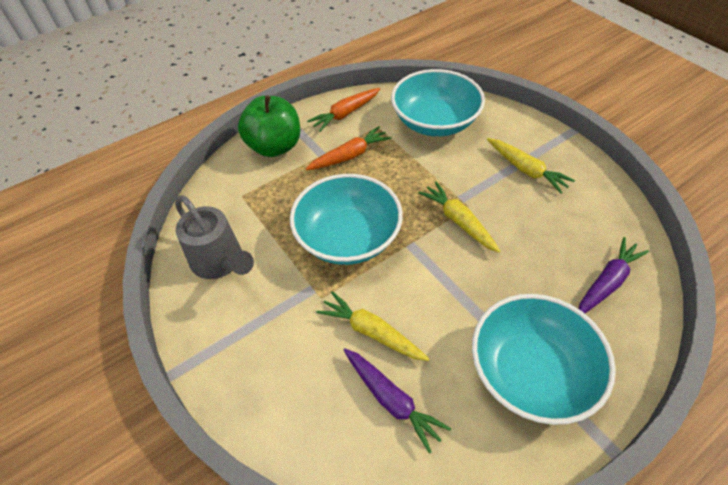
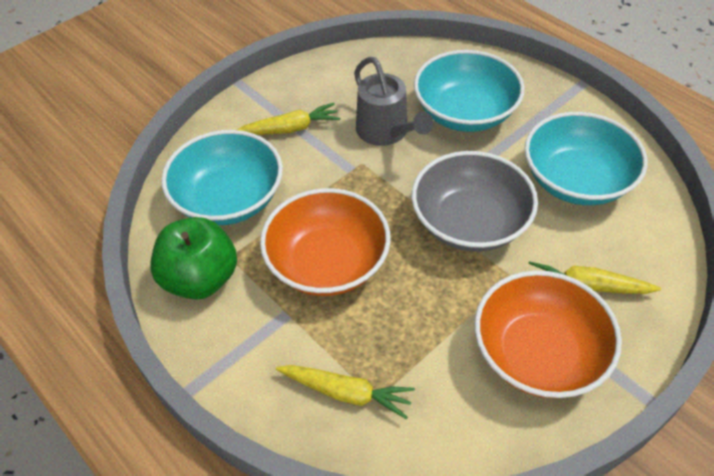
grey bowl: 0 -> 1
orange bowl: 0 -> 2
orange carrot: 2 -> 0
purple carrot: 2 -> 0

